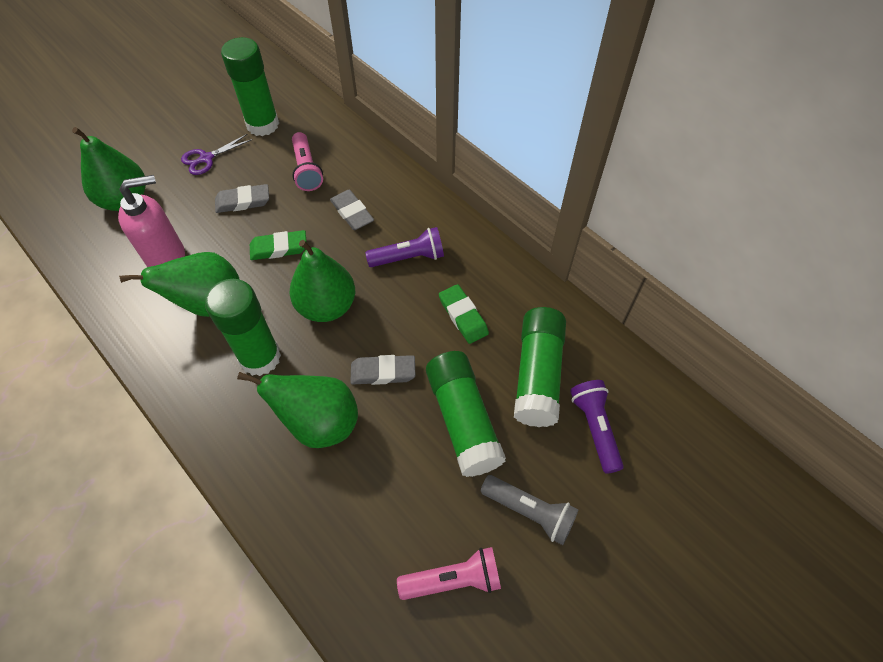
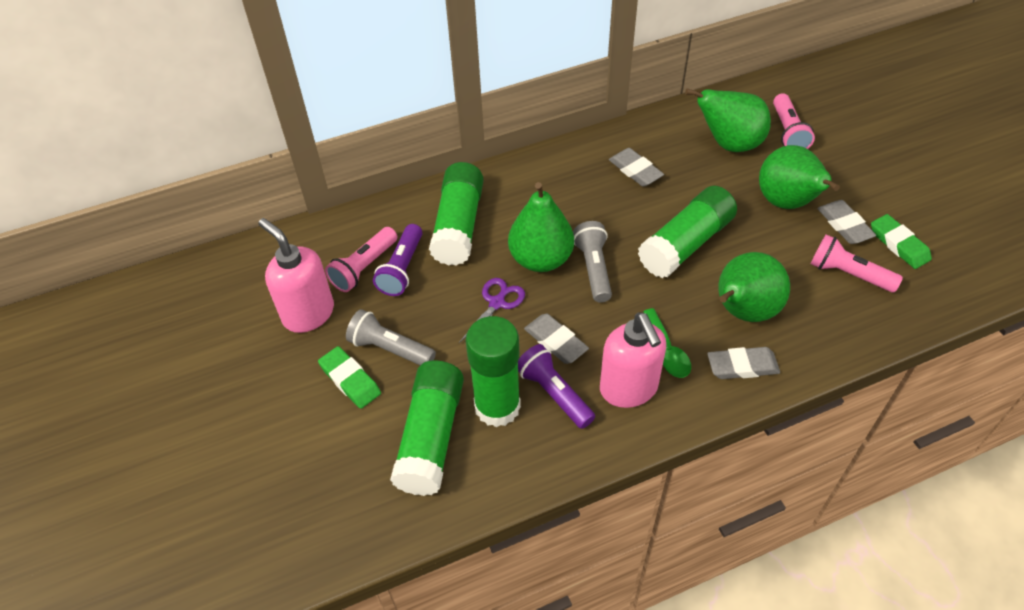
green spoon: 0 -> 1
grey eraser: 3 -> 4
grey flashlight: 1 -> 2
pink flashlight: 2 -> 3
pink soap dispenser: 1 -> 2

